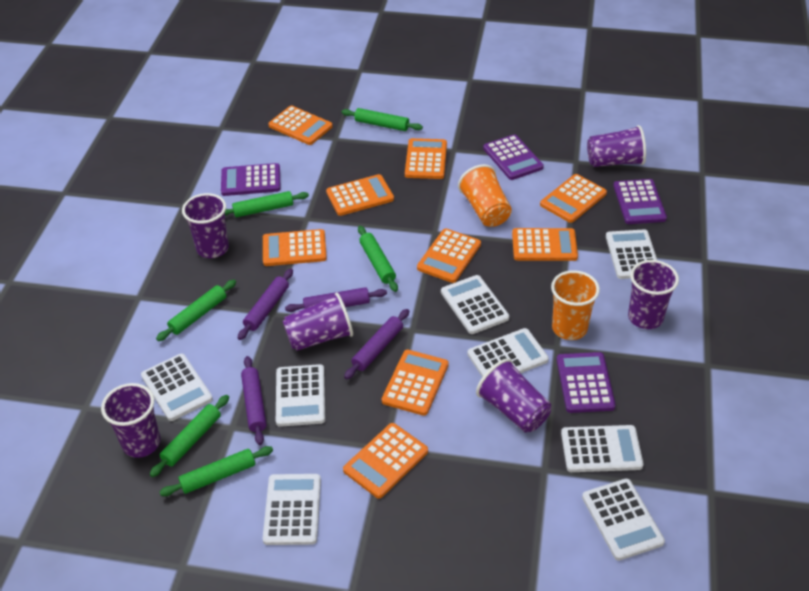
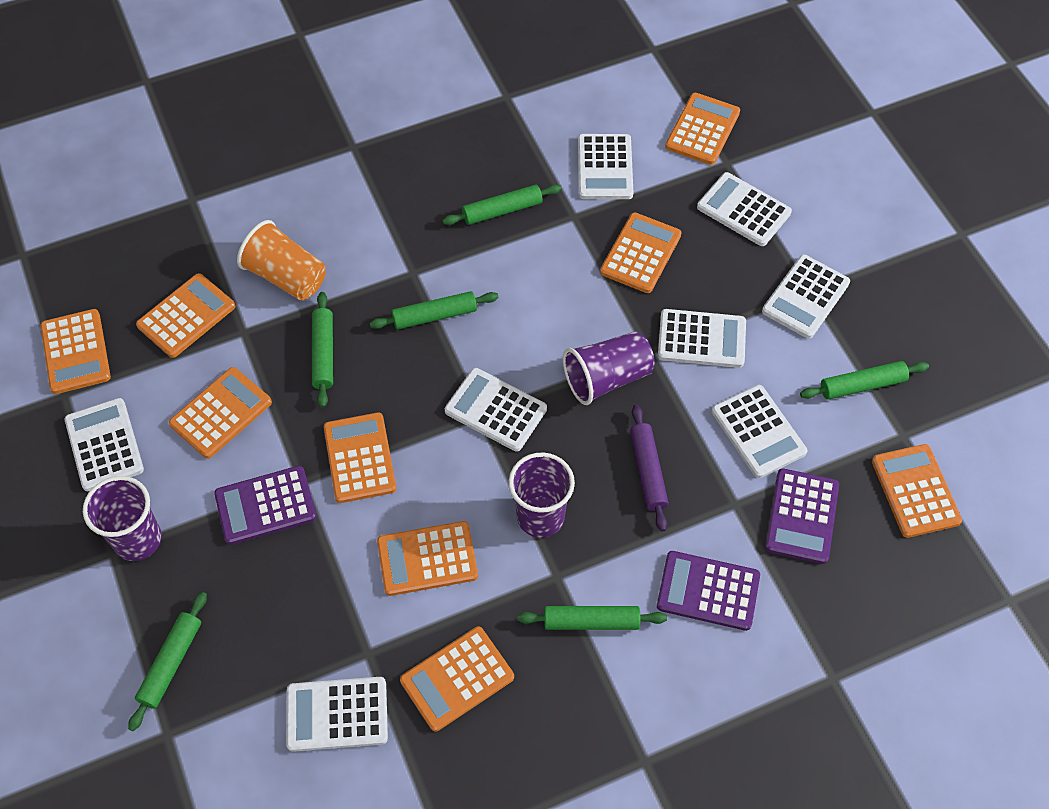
orange cup: 2 -> 1
purple calculator: 4 -> 3
purple cup: 6 -> 3
purple rolling pin: 4 -> 1

